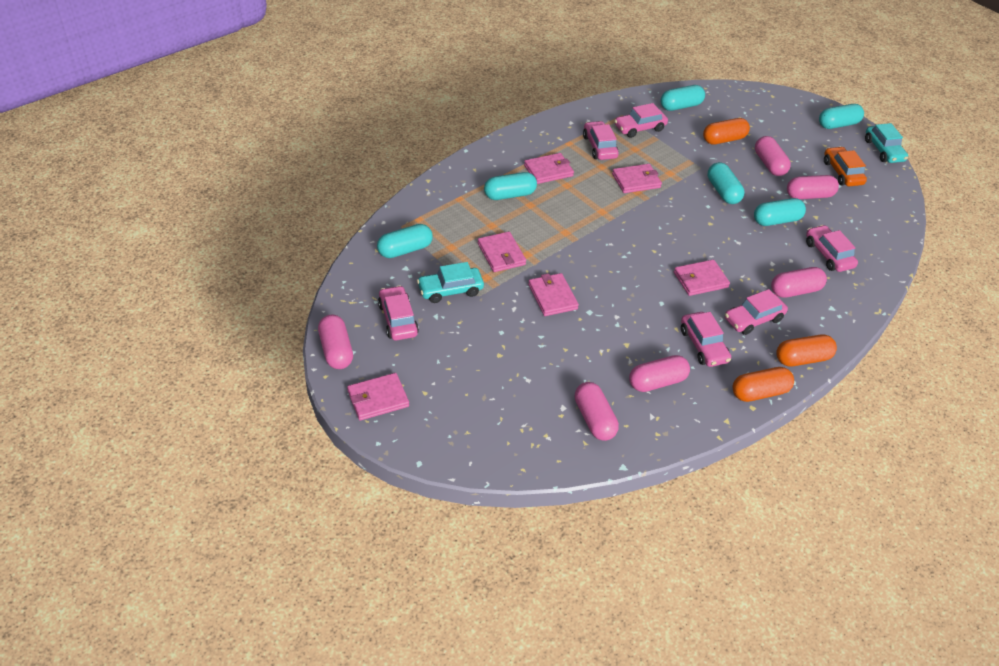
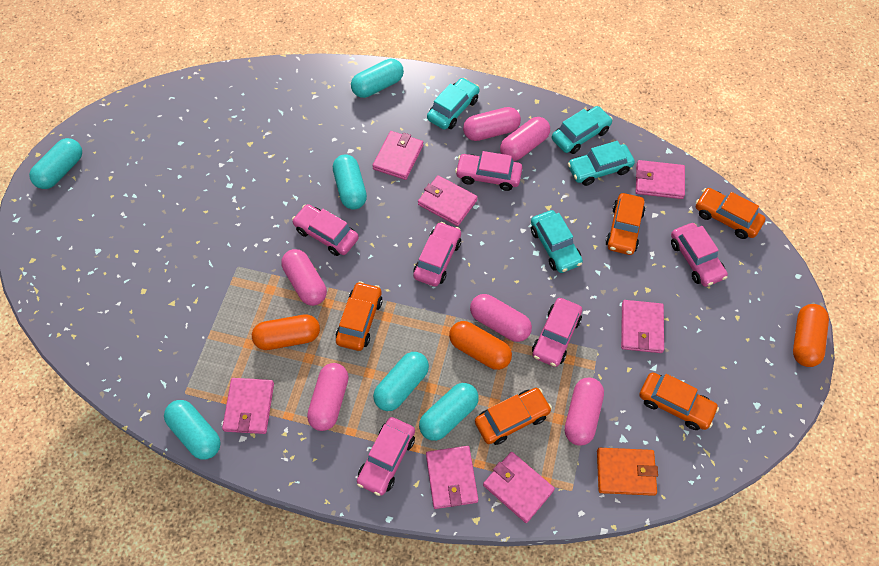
orange car: 1 -> 5
orange wallet: 0 -> 1
pink wallet: 6 -> 7
turquoise car: 2 -> 4

